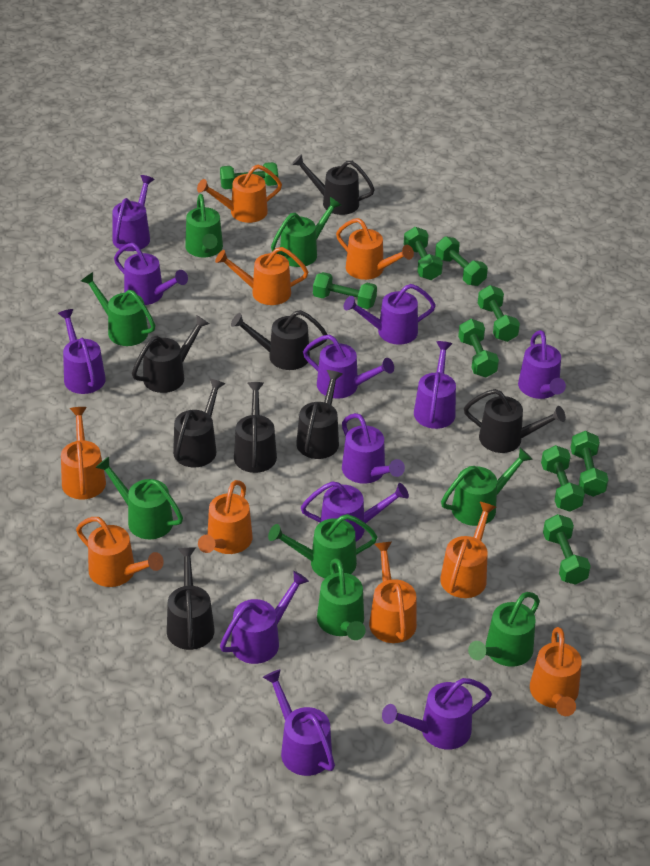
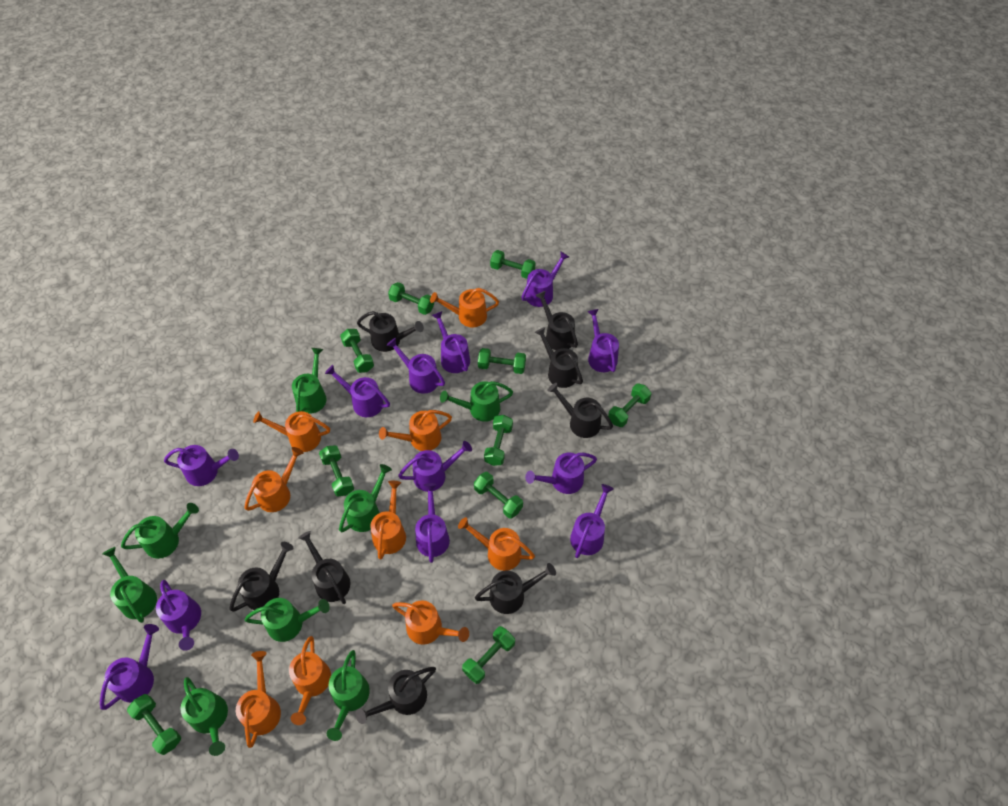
green dumbbell: 9 -> 10

